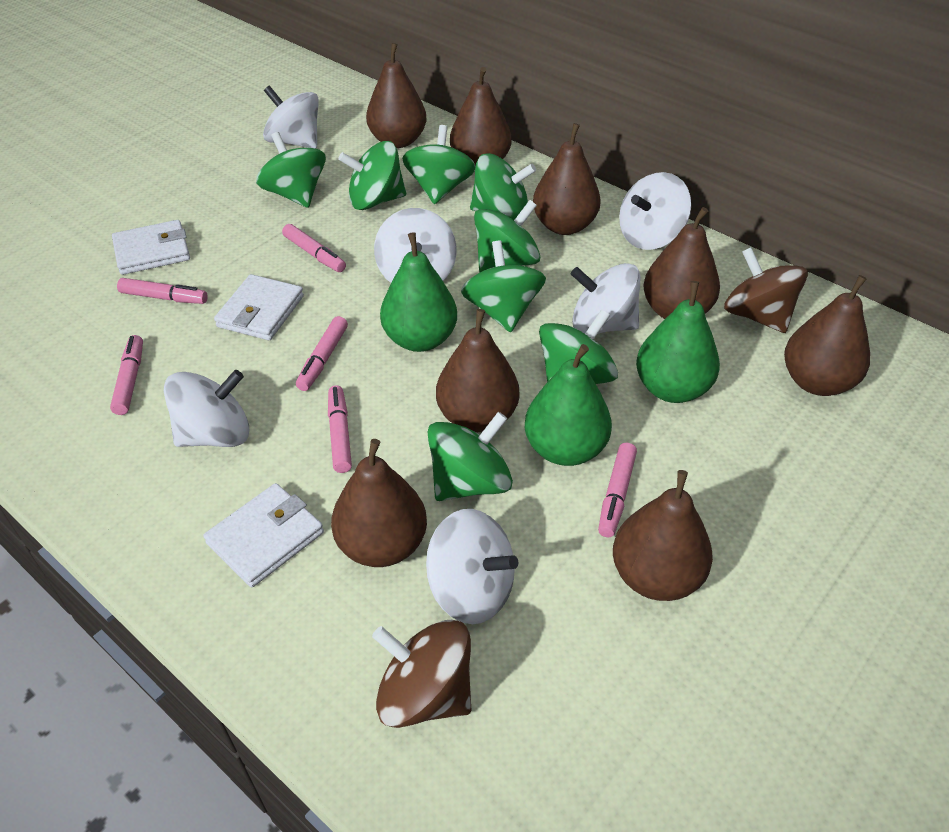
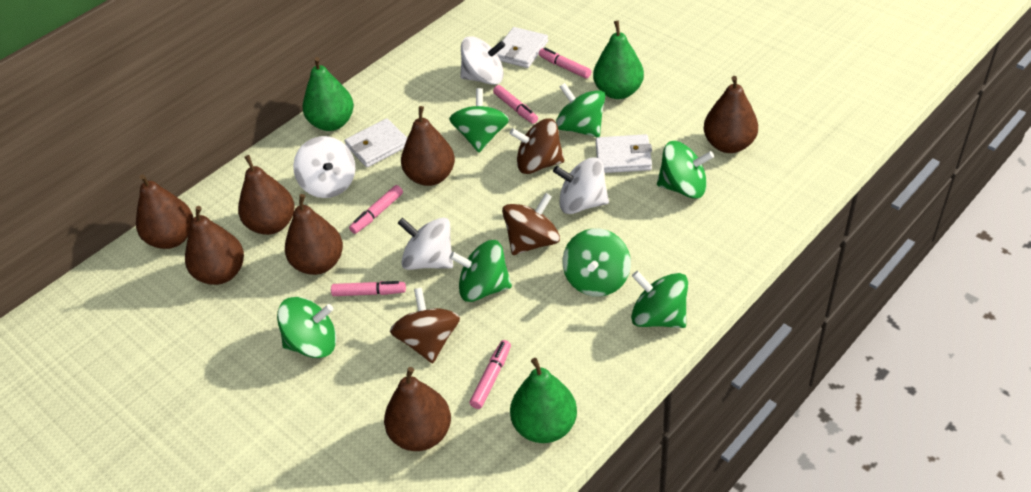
brown pear: 8 -> 7
brown spinning top: 2 -> 3
green spinning top: 8 -> 7
pink marker: 6 -> 5
white spinning top: 6 -> 4

